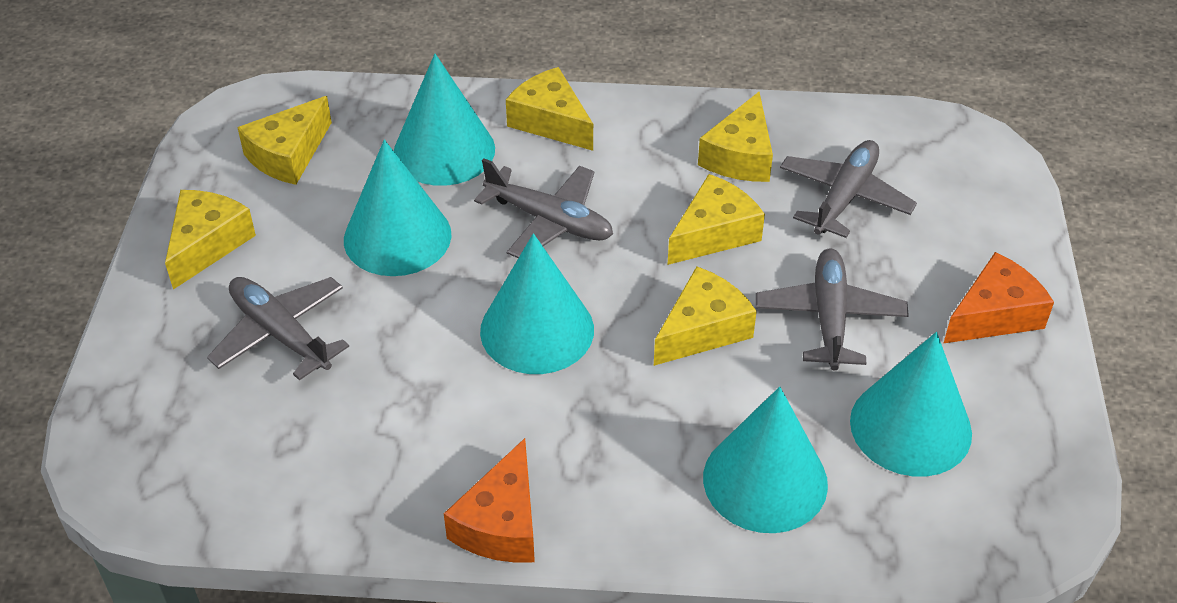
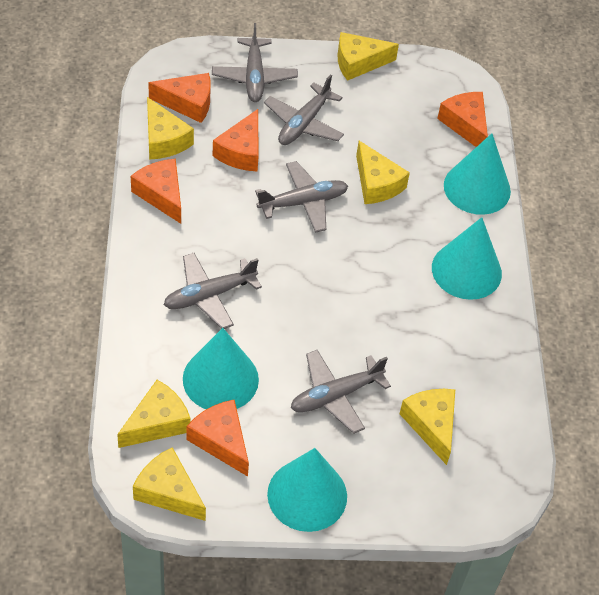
grey plane: 4 -> 5
orange cheese: 2 -> 5
turquoise cone: 5 -> 4

